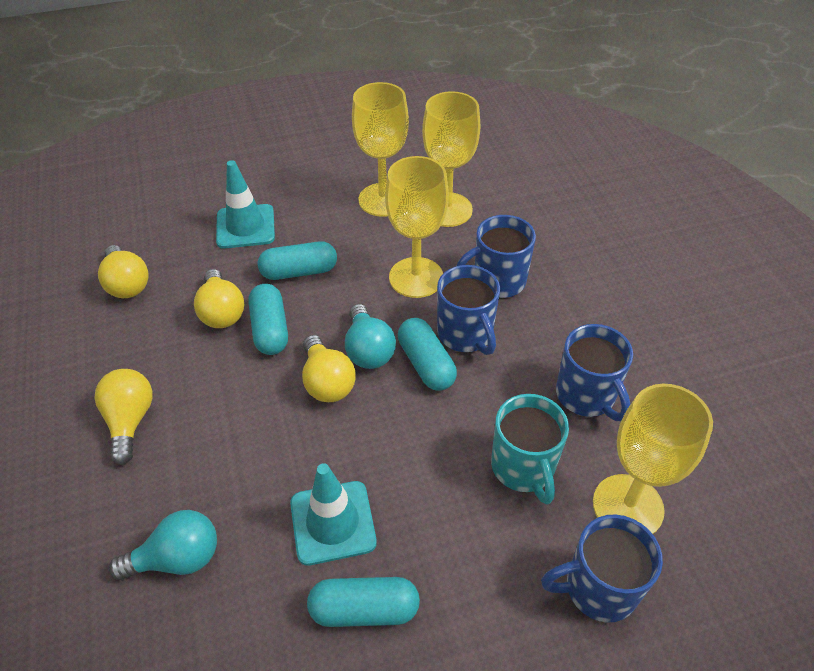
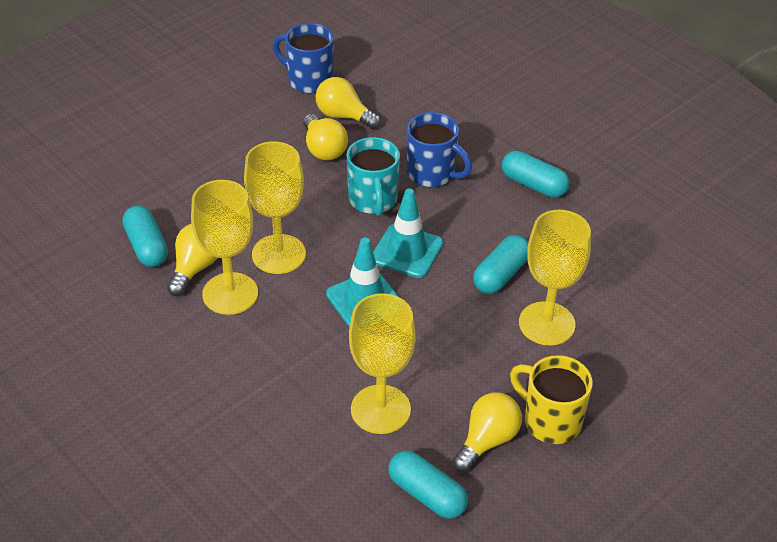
blue mug: 4 -> 2
turquoise light bulb: 2 -> 0
yellow mug: 0 -> 1

